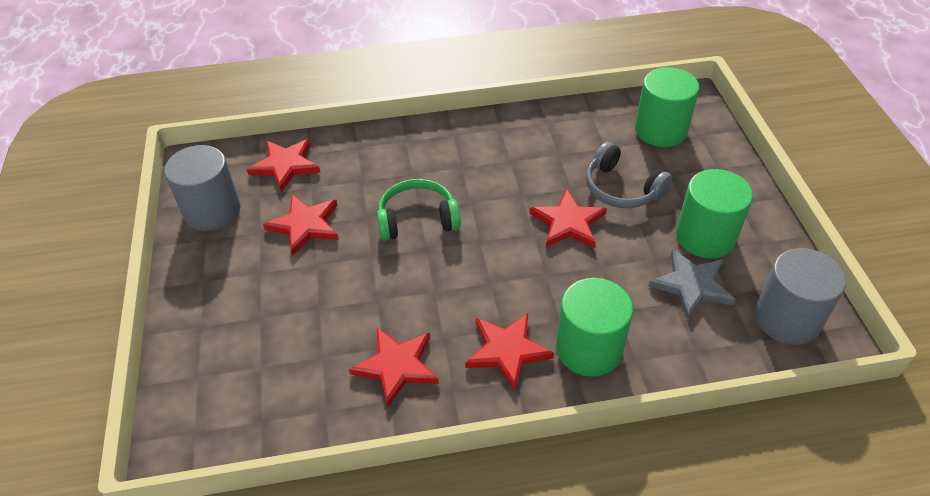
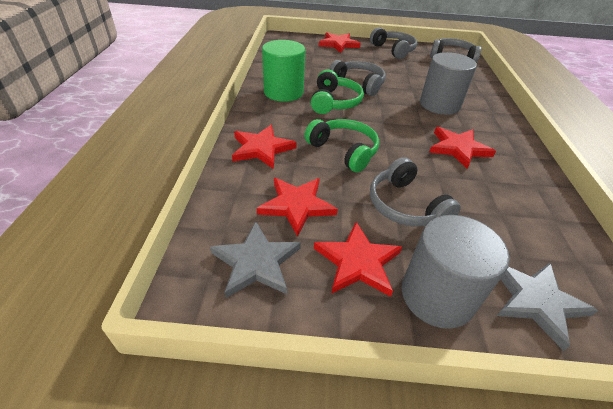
green cylinder: 3 -> 1
green headphones: 1 -> 2
grey headphones: 1 -> 4
grey star: 1 -> 2

